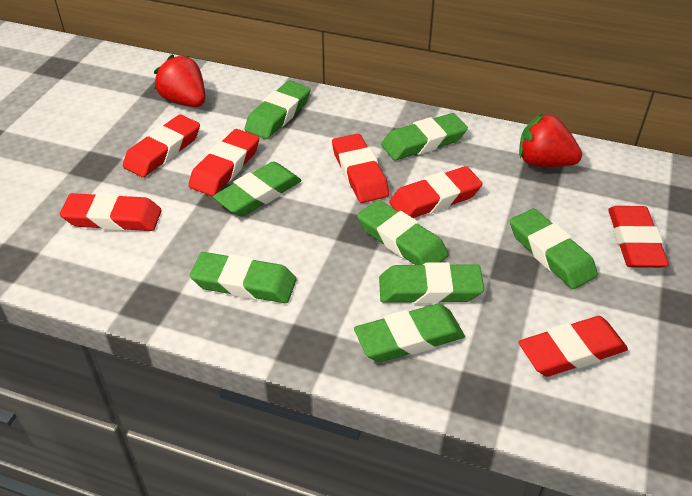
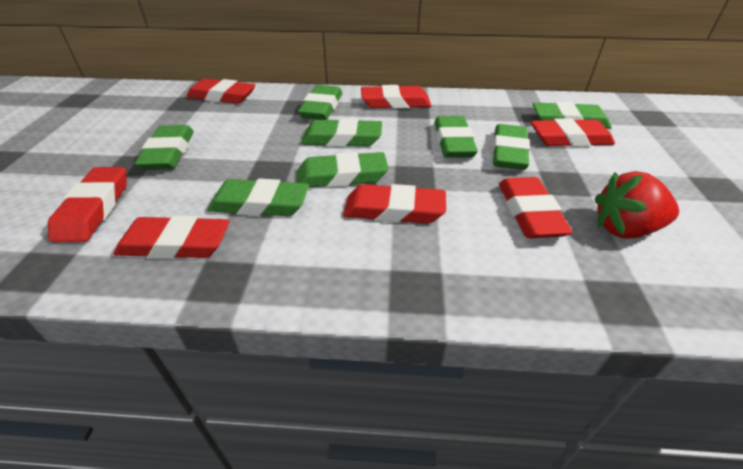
red strawberry: 2 -> 1

